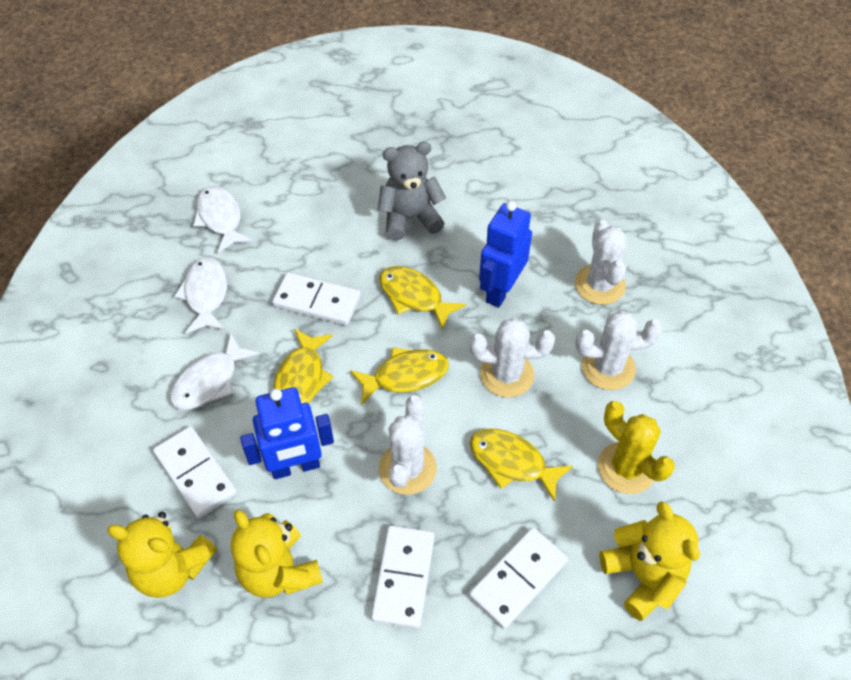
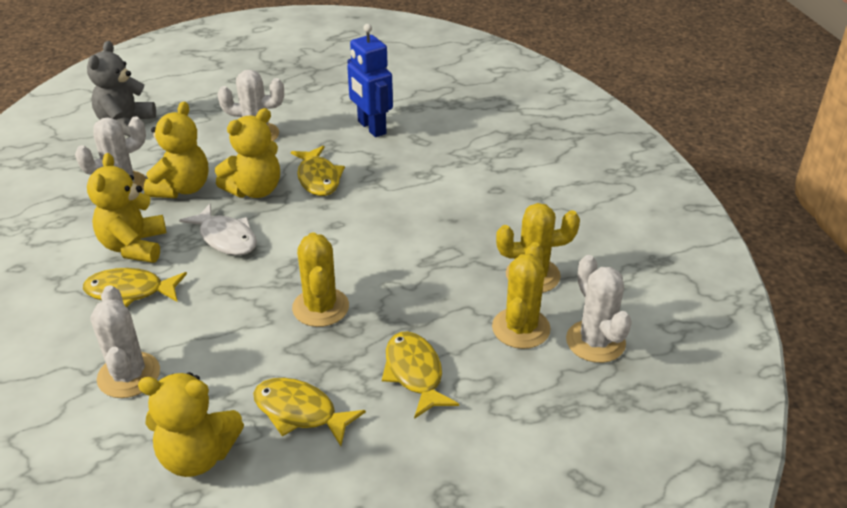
blue robot: 2 -> 1
white domino: 4 -> 0
white fish: 3 -> 1
yellow cactus: 1 -> 3
yellow teddy bear: 3 -> 4

